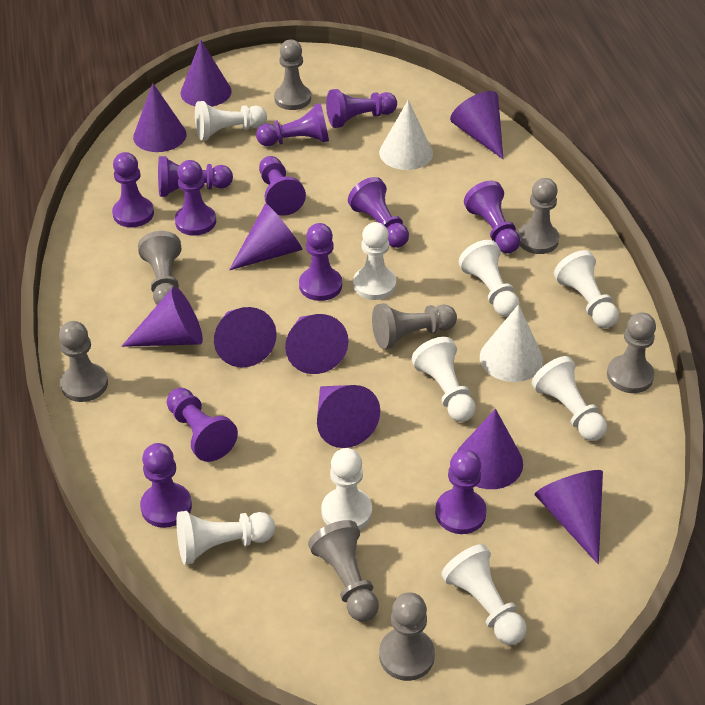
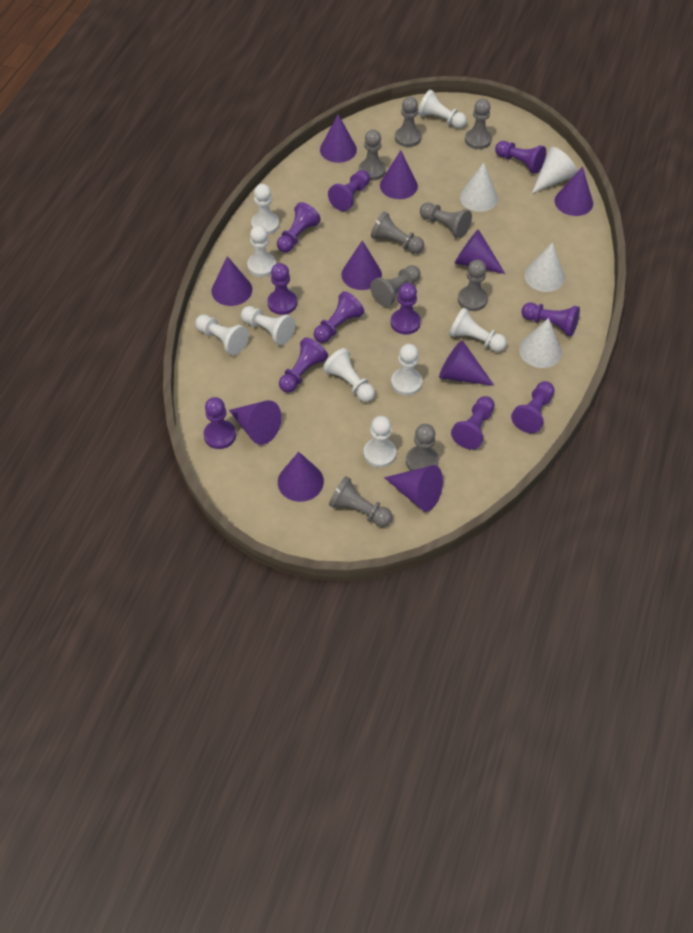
grey pawn: 8 -> 9
purple pawn: 12 -> 11
white cone: 2 -> 4

